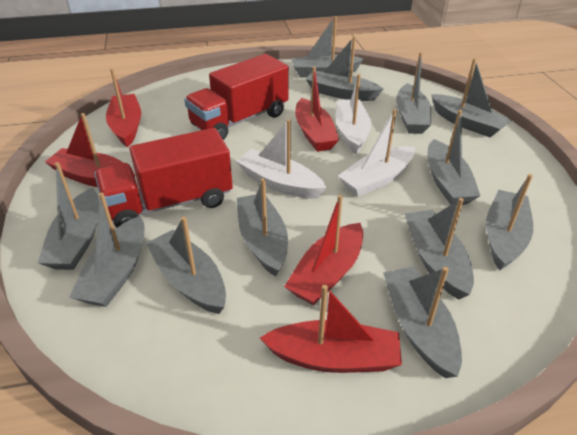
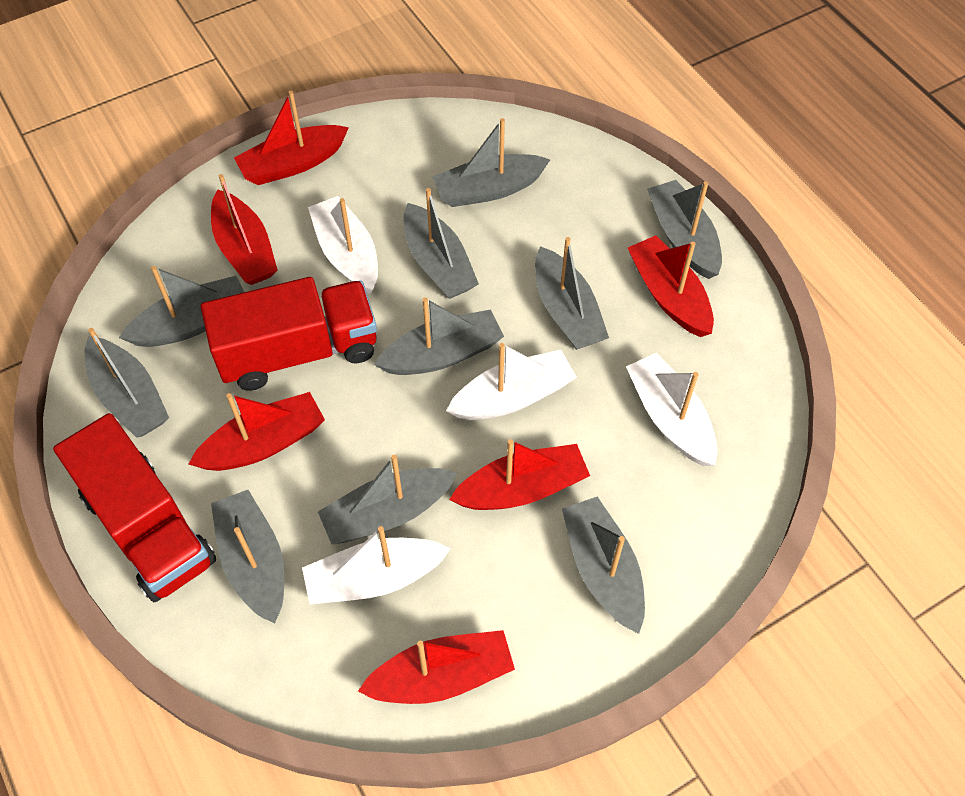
grey boat: 12 -> 10
red boat: 5 -> 6
white boat: 3 -> 4

